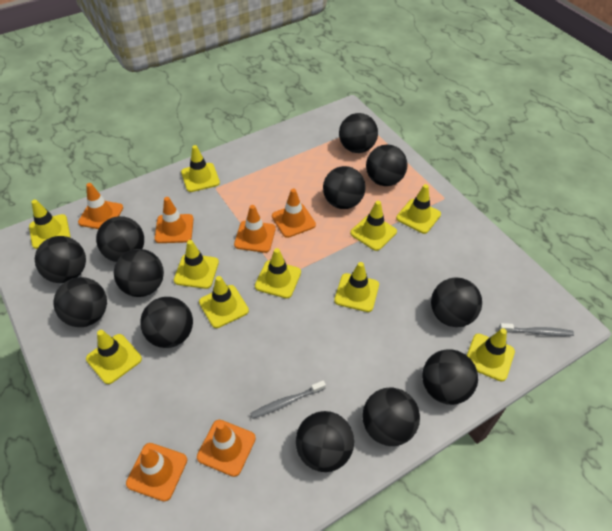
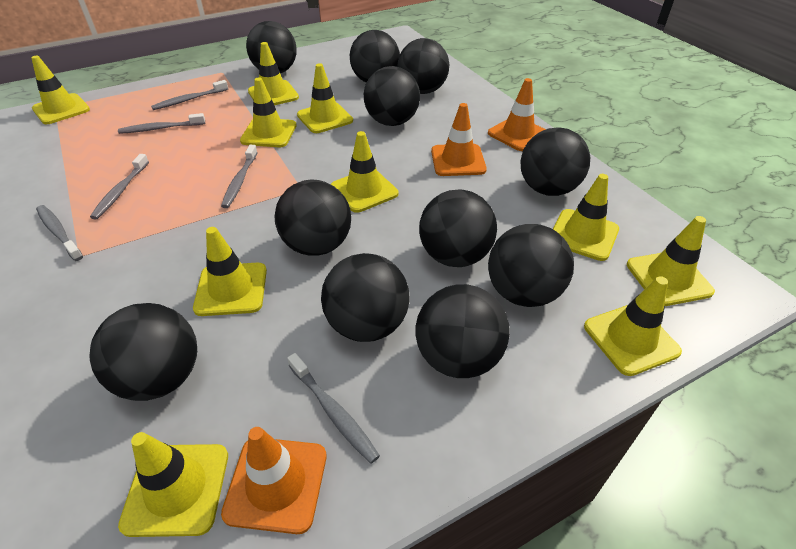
black ball: 12 -> 11
grey toothbrush: 2 -> 6
orange traffic cone: 6 -> 3

